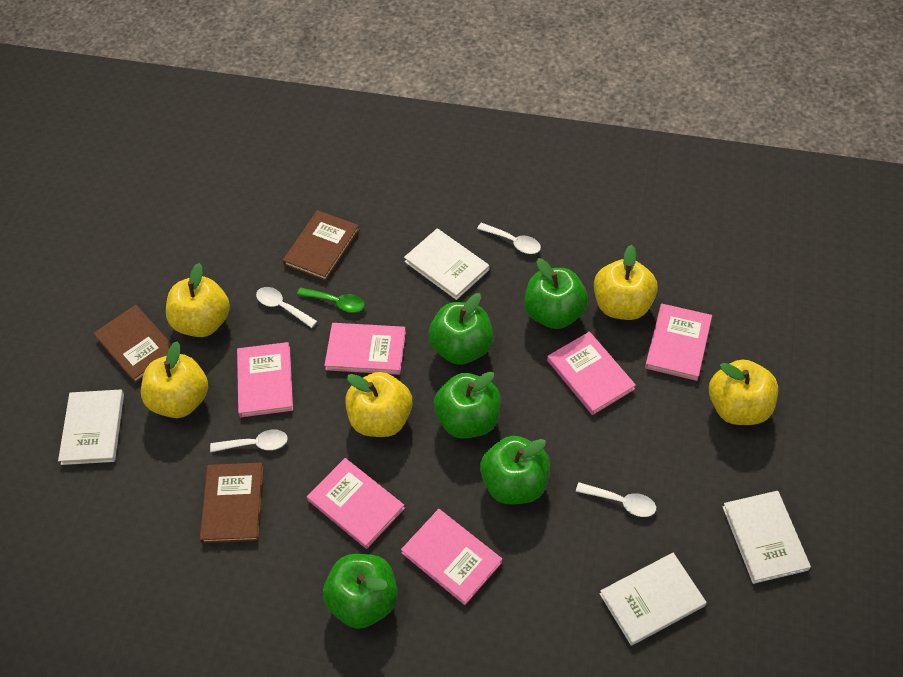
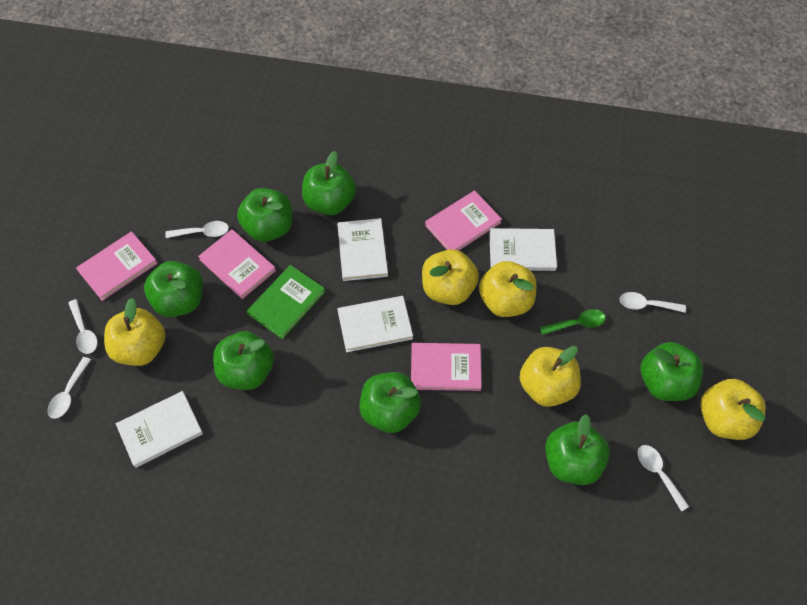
brown book: 3 -> 0
green apple: 5 -> 7
green book: 0 -> 1
pink book: 6 -> 4
white spoon: 4 -> 5

